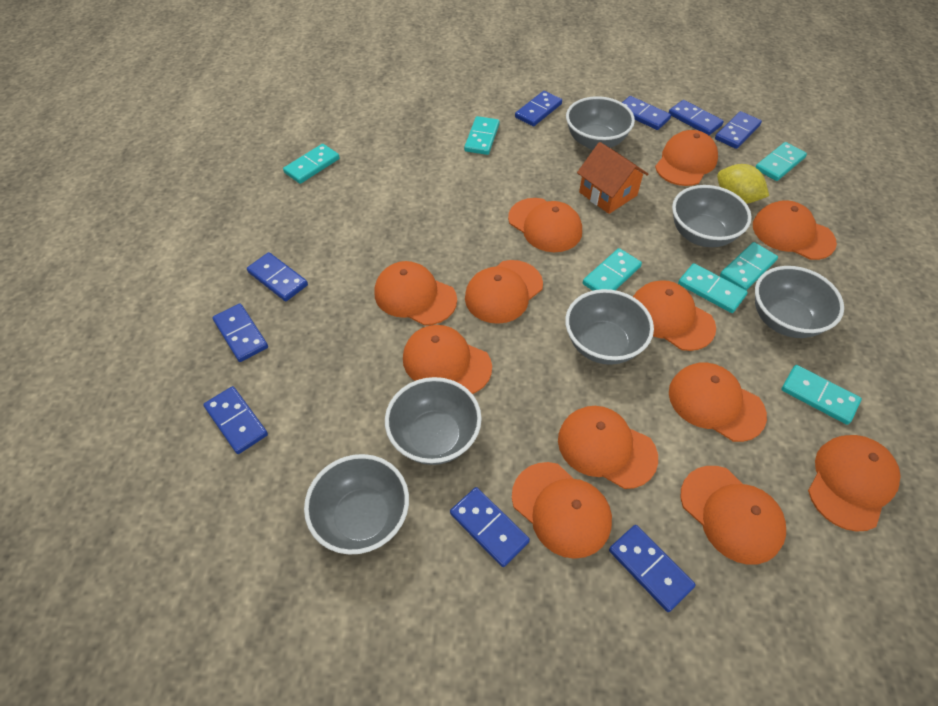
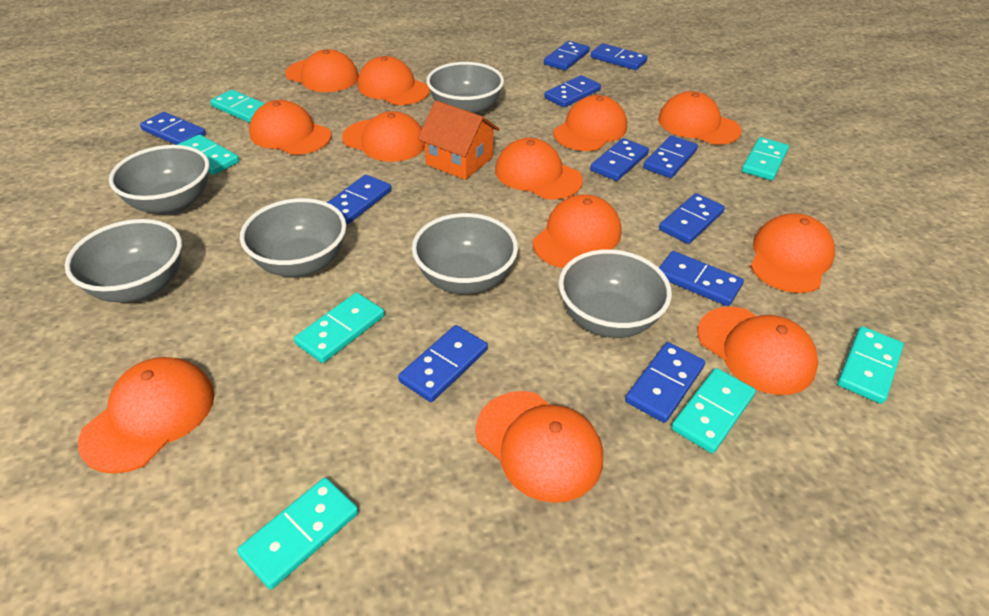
blue domino: 9 -> 11
yellow lemon: 1 -> 0

